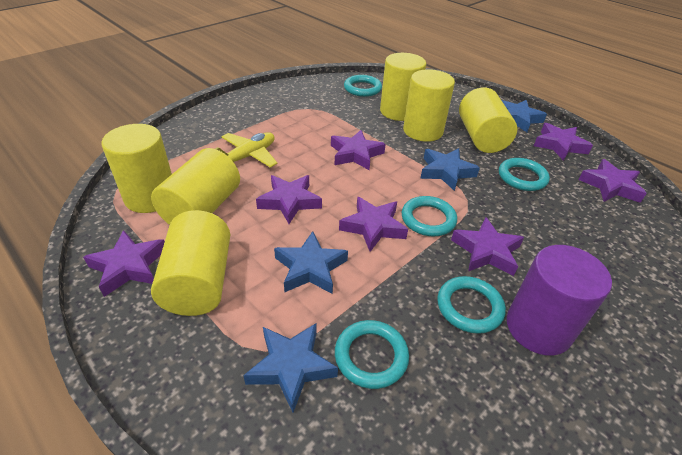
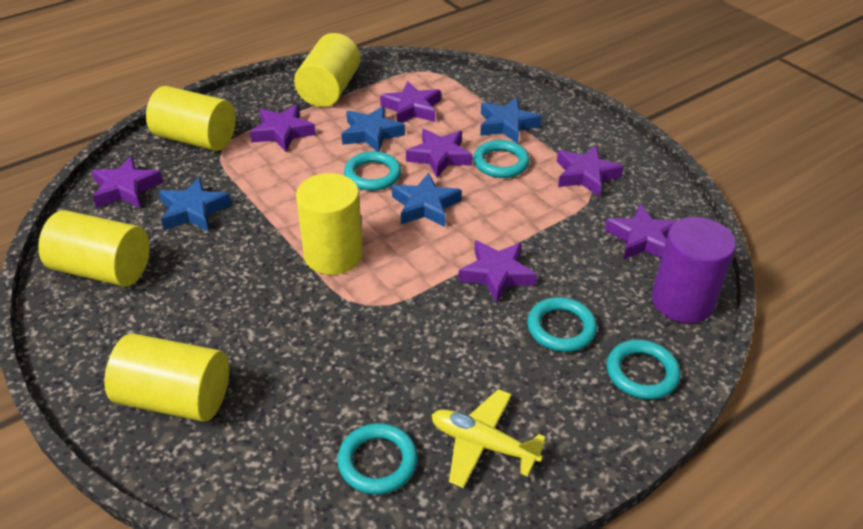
yellow cylinder: 6 -> 5

